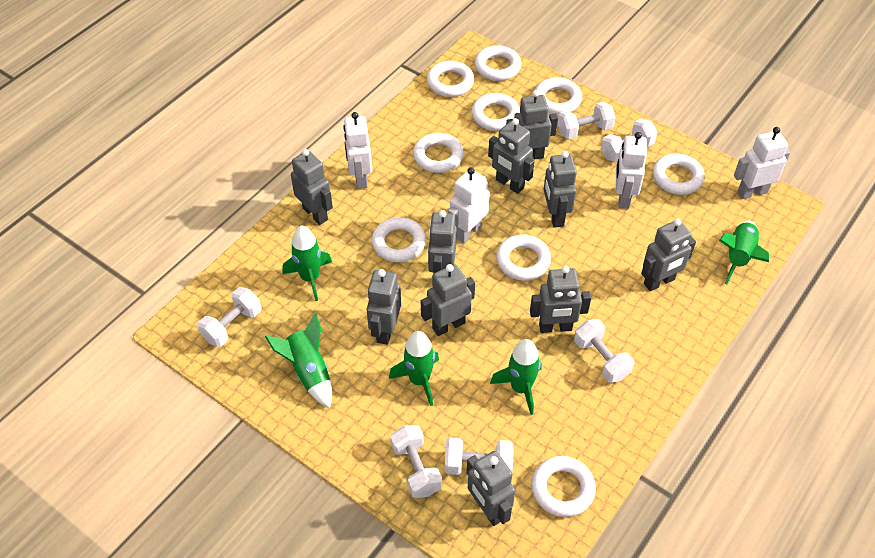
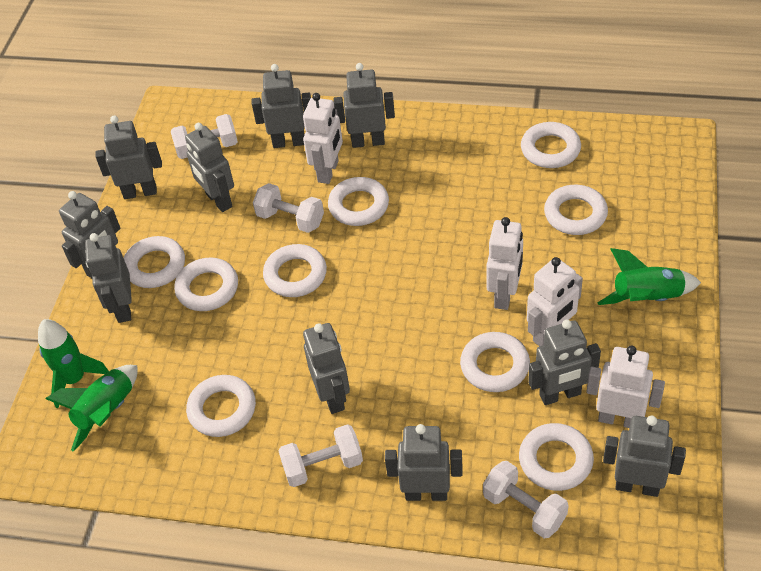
green rocket: 5 -> 3
white dumbbell: 6 -> 4

